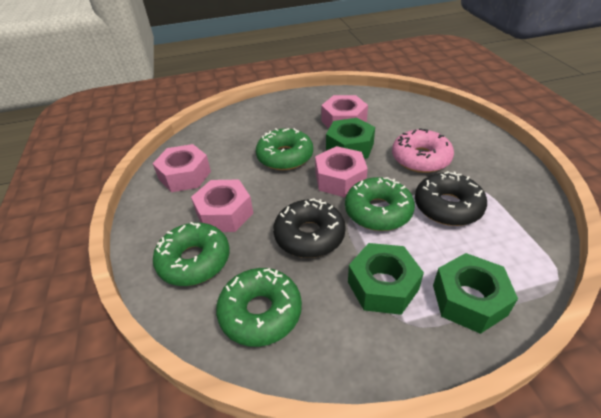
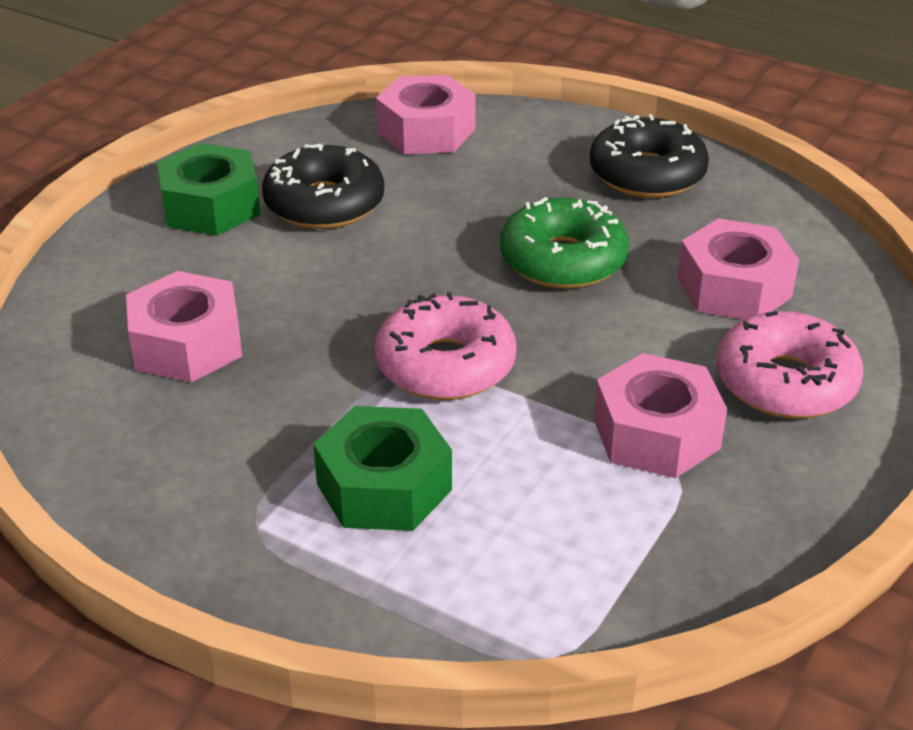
green donut: 4 -> 1
green nut: 3 -> 2
pink donut: 1 -> 2

